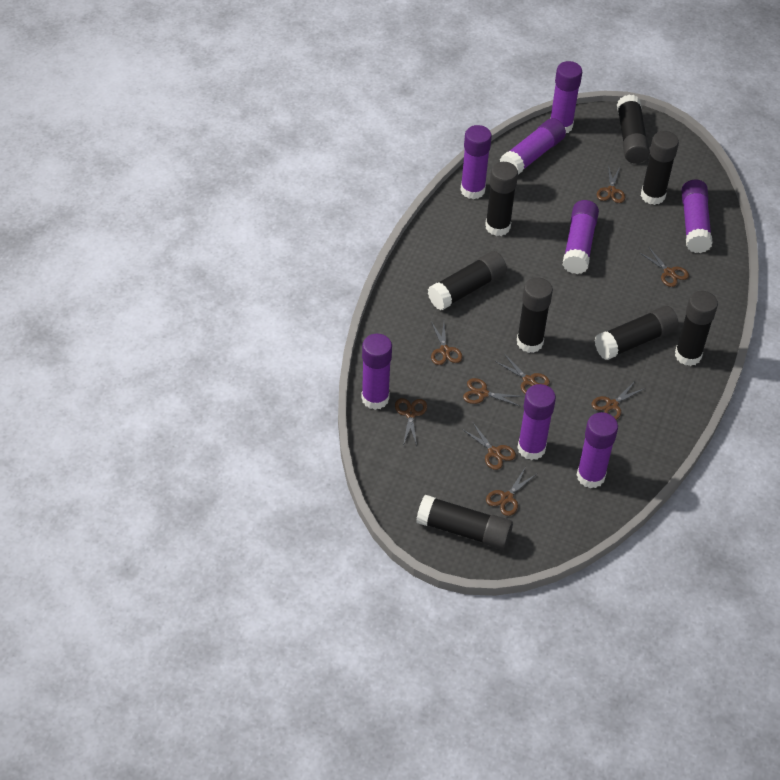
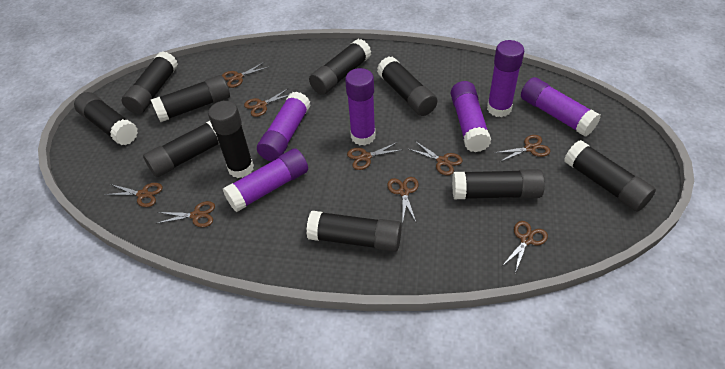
black glue stick: 8 -> 10
purple glue stick: 8 -> 6

